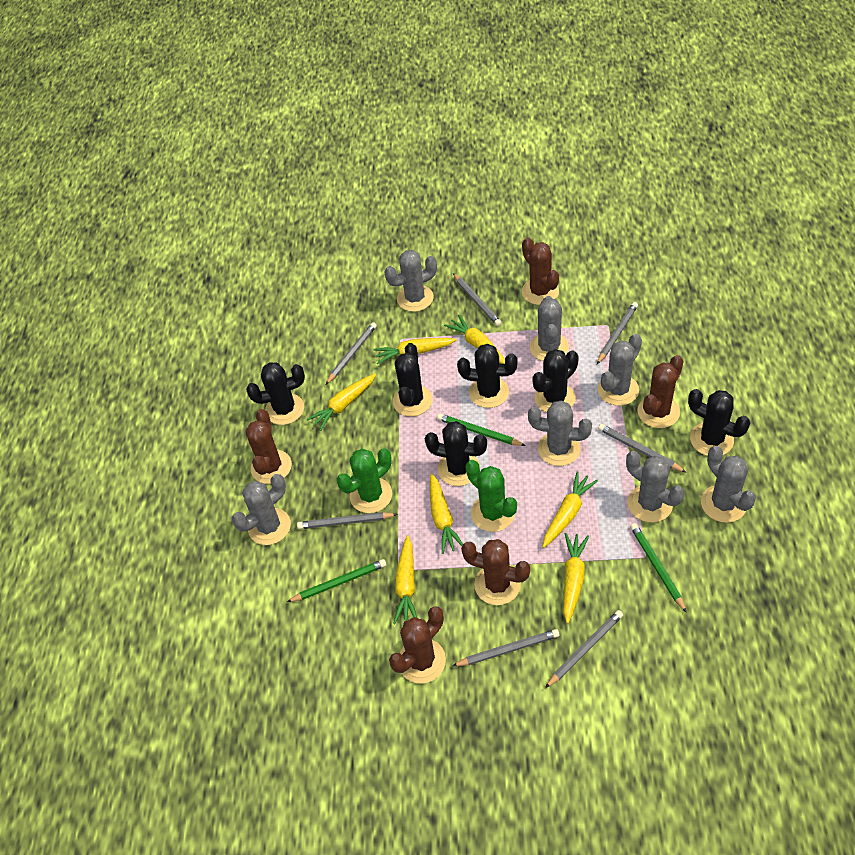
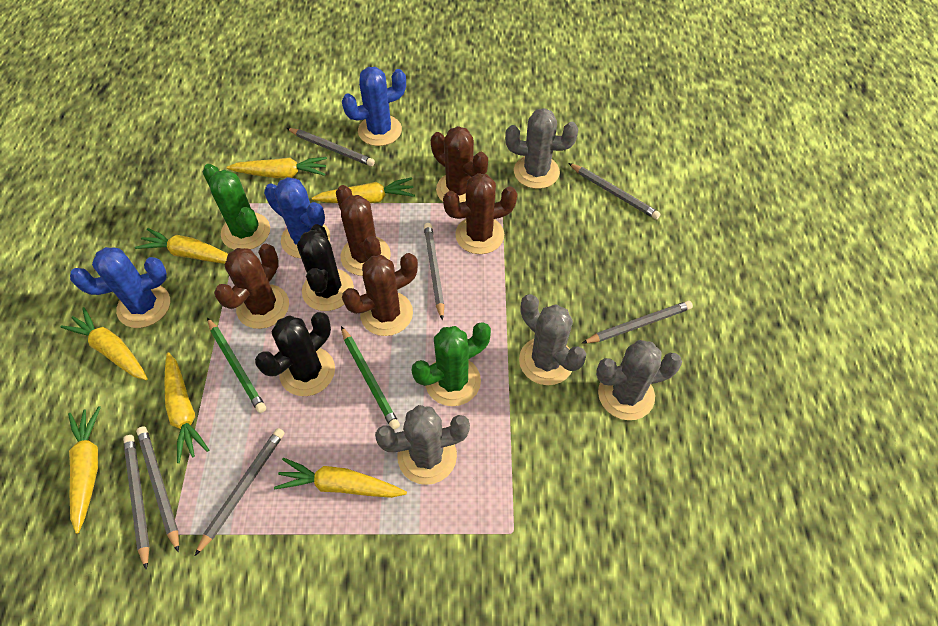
black cactus: 6 -> 2
blue cactus: 0 -> 3
green pencil: 3 -> 2
grey cactus: 7 -> 4

